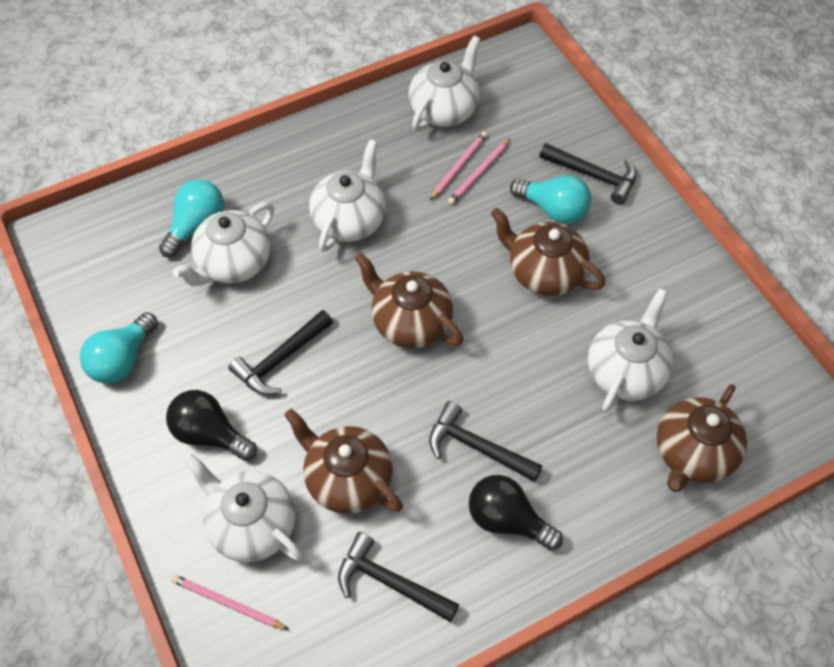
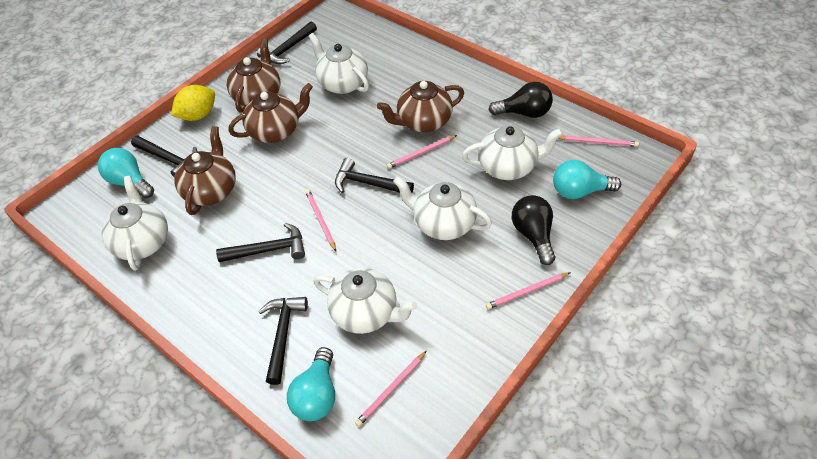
black hammer: 4 -> 5
pink pencil: 3 -> 5
yellow lemon: 0 -> 1

